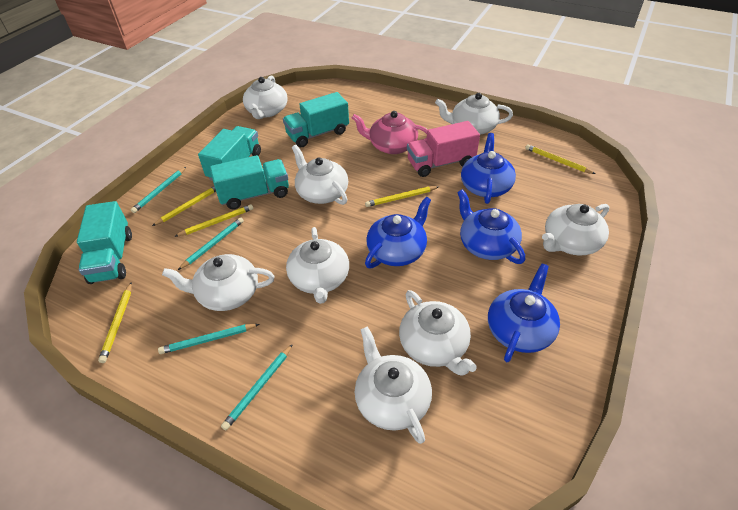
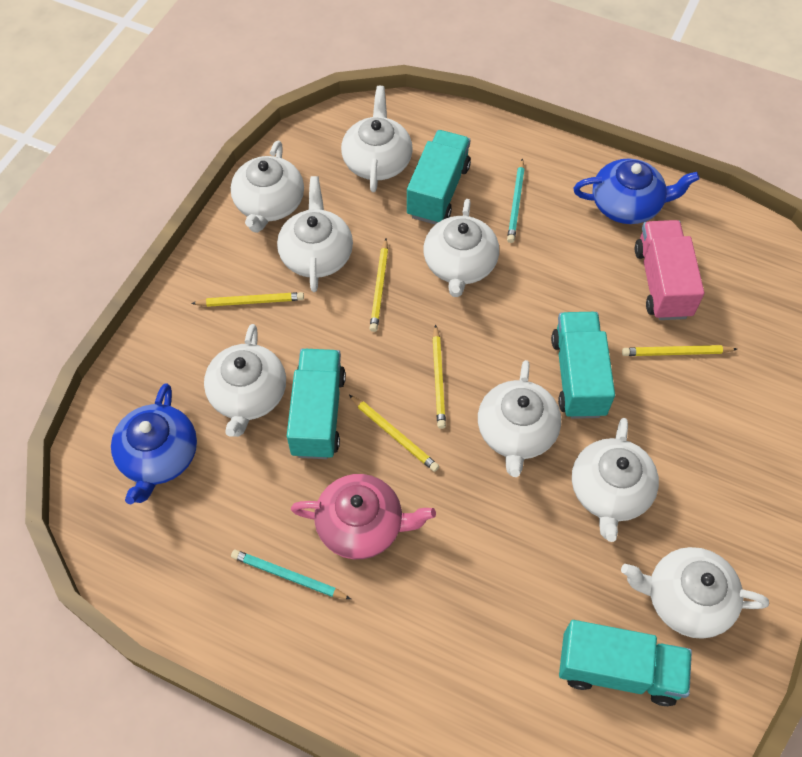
blue teapot: 4 -> 2
turquoise pencil: 4 -> 2

